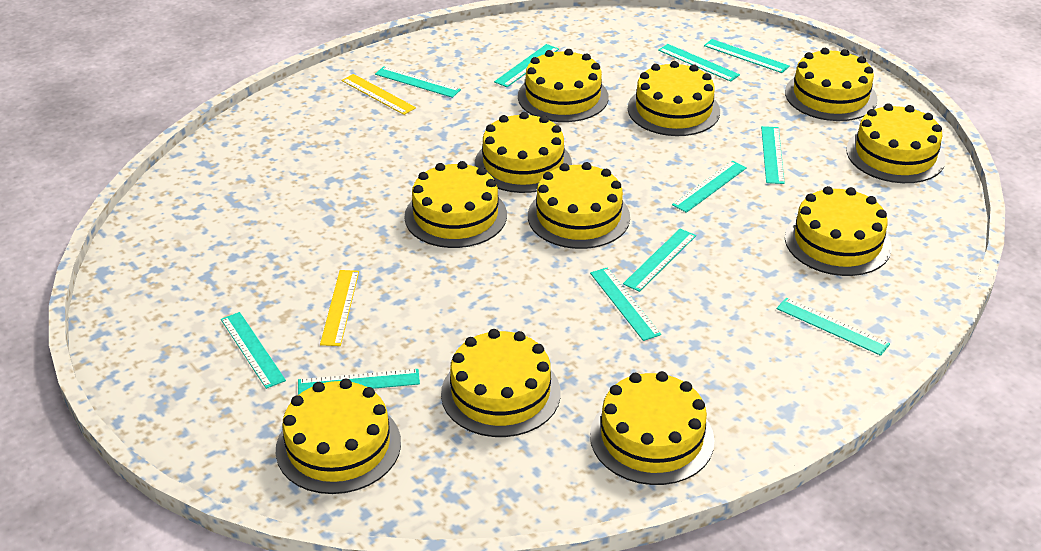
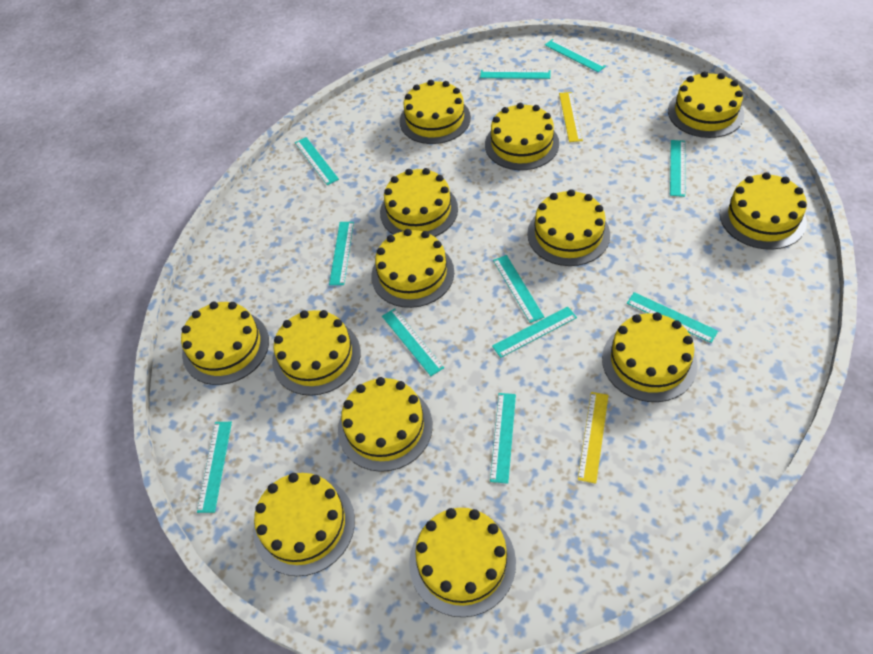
yellow cake: 11 -> 13

